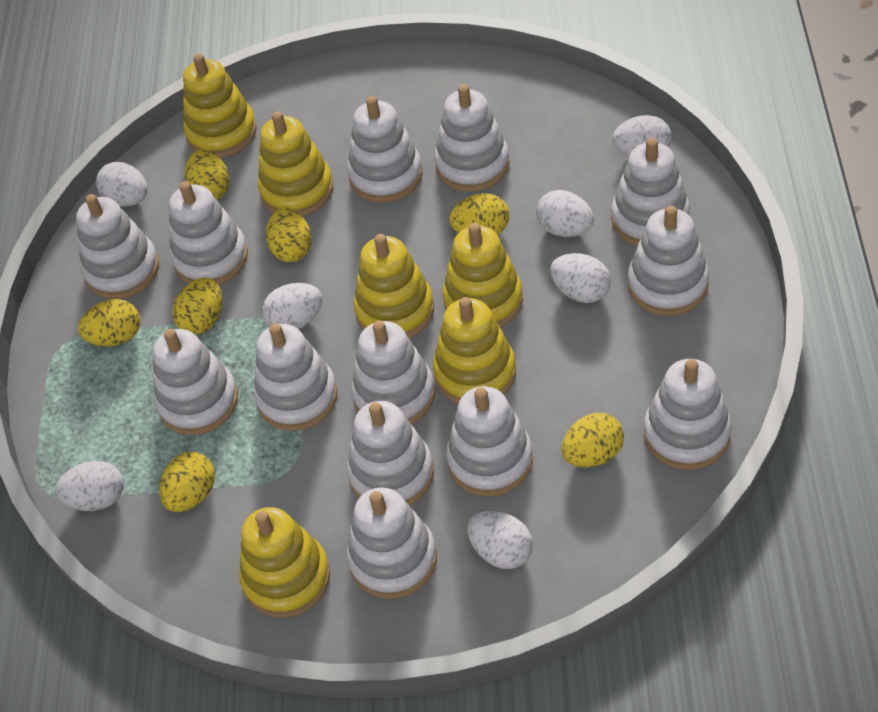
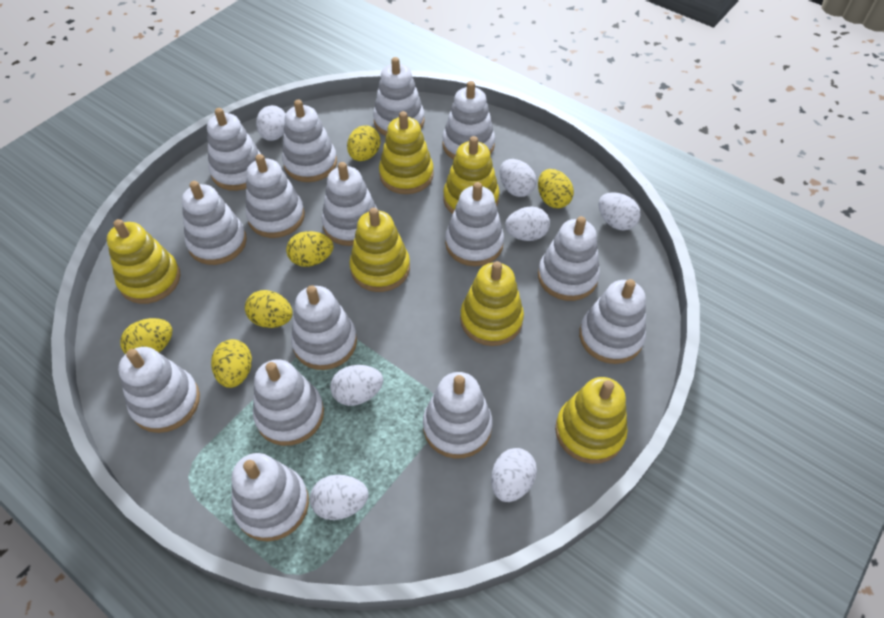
white stacking toy: 13 -> 15
yellow egg: 7 -> 6

